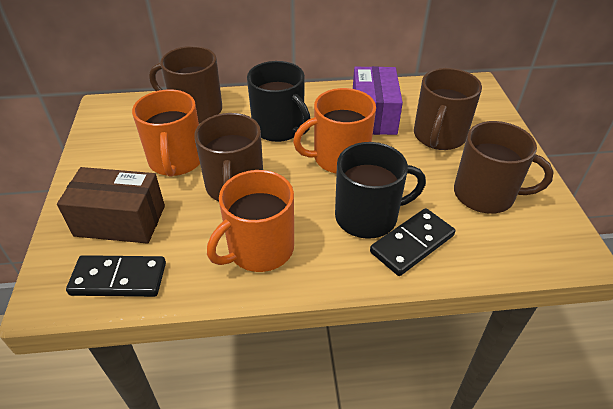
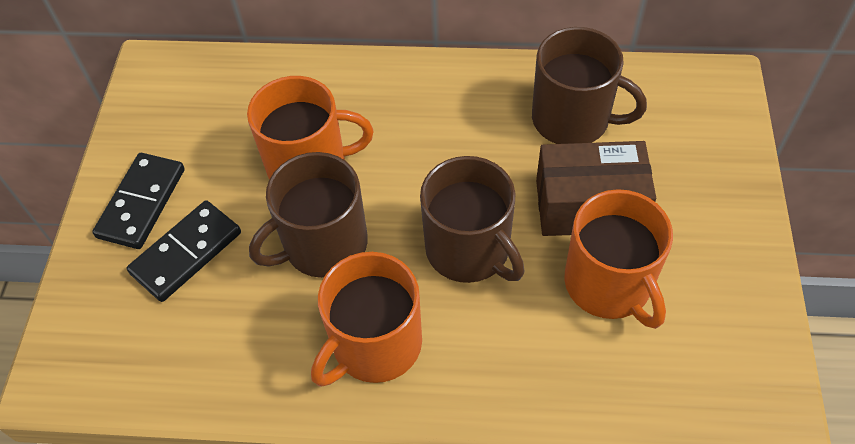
black mug: 2 -> 0
brown mug: 4 -> 3
purple box: 1 -> 0

